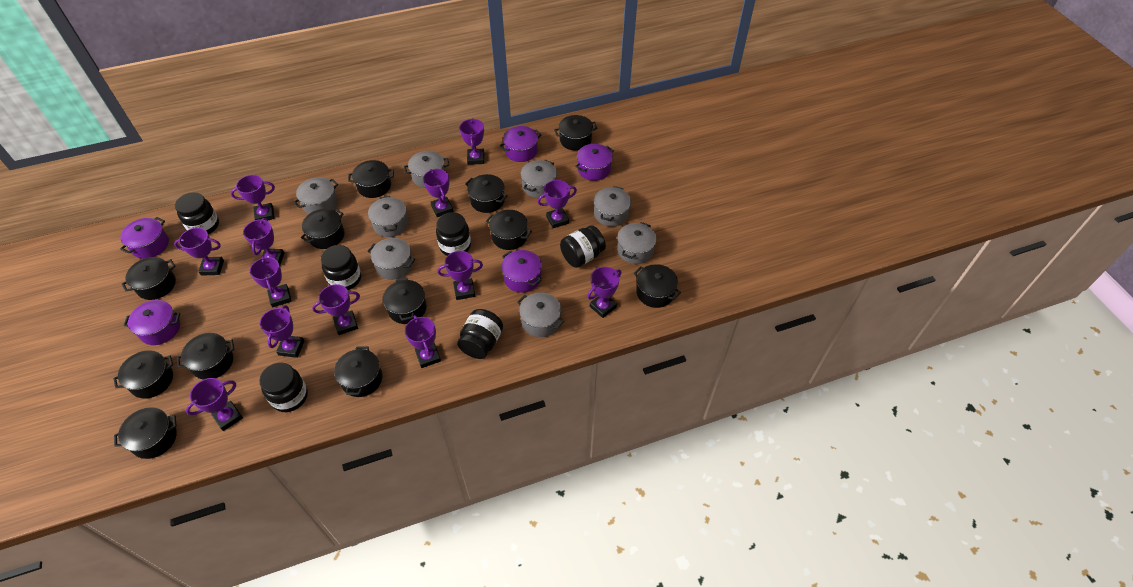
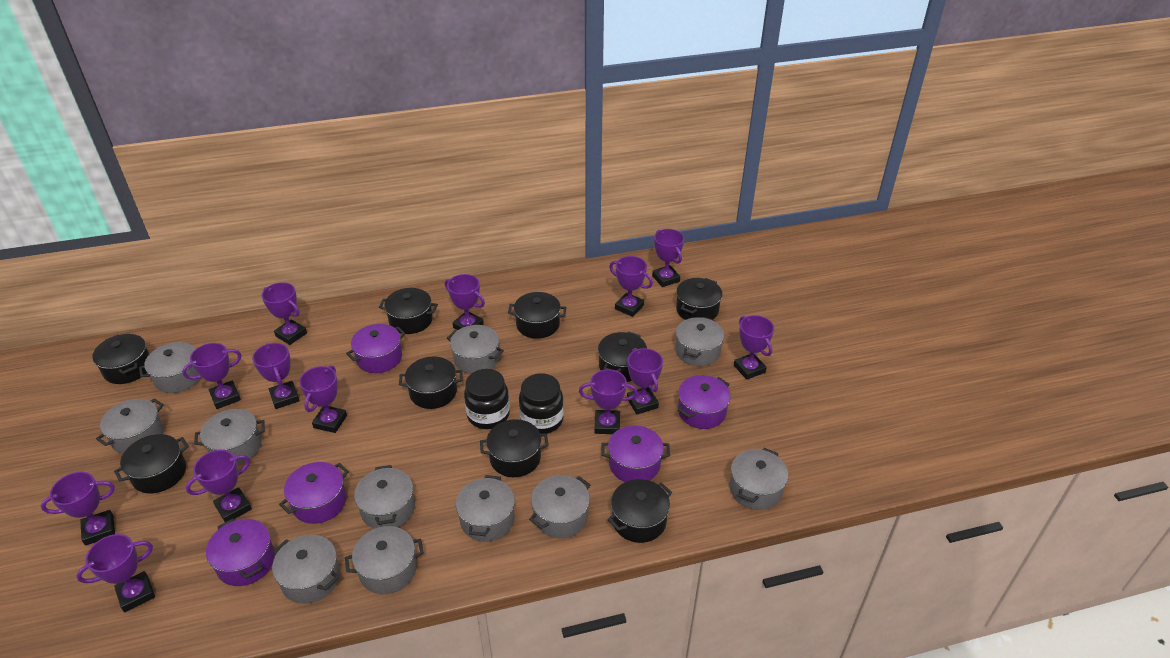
black jar: 6 -> 2
black pot: 12 -> 9
grey pot: 8 -> 11

